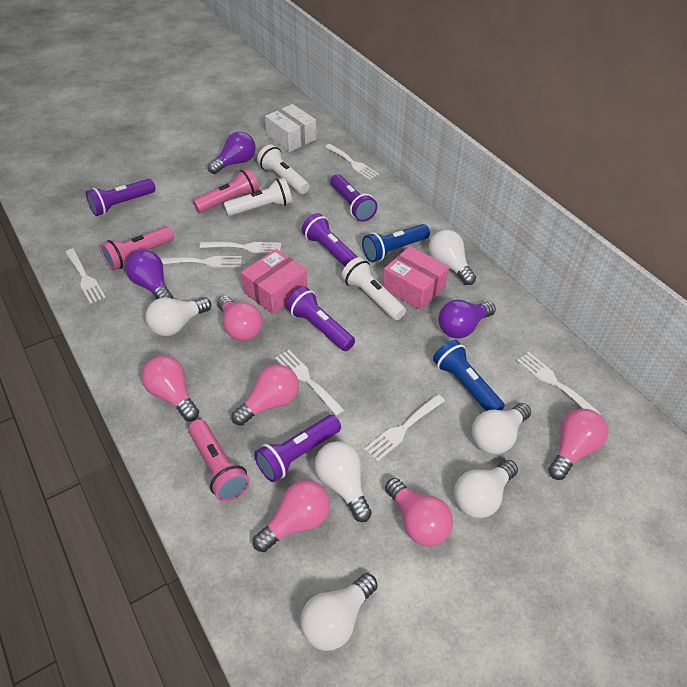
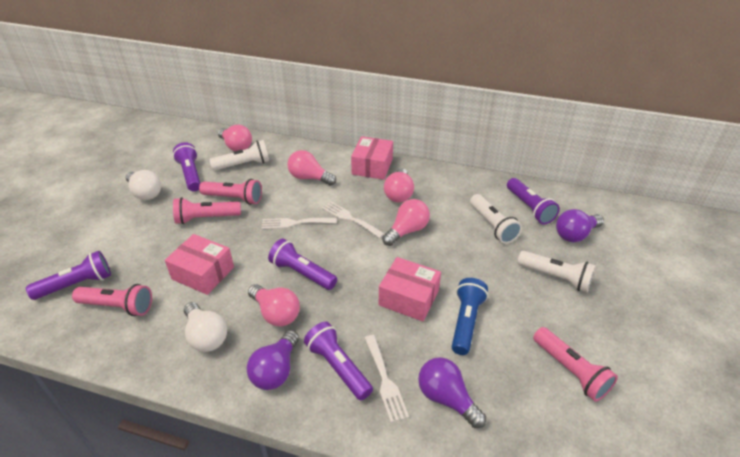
blue flashlight: 2 -> 1
pink box: 2 -> 3
pink flashlight: 3 -> 4
pink light bulb: 6 -> 5
white box: 1 -> 0
white fork: 7 -> 3
white light bulb: 6 -> 2

